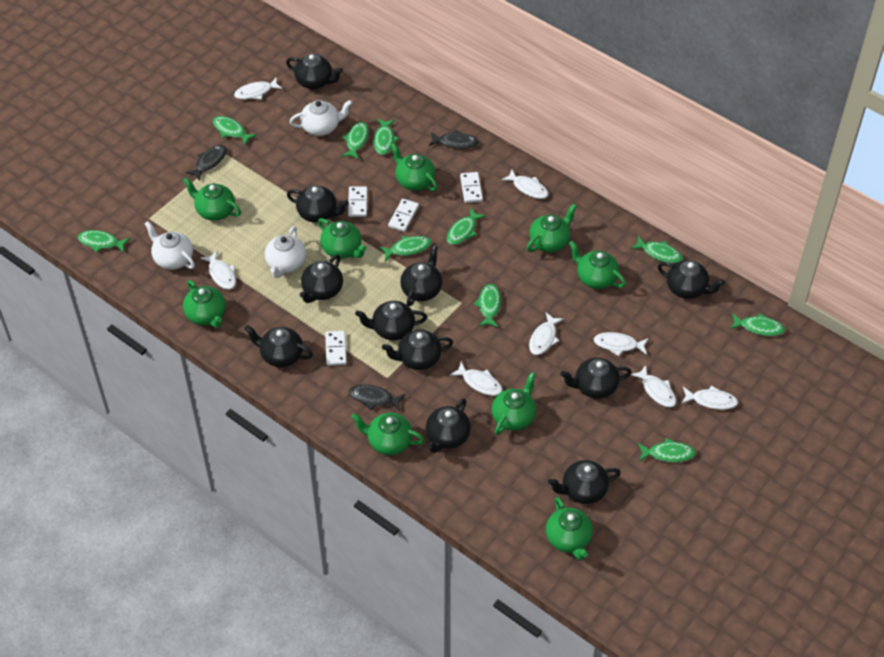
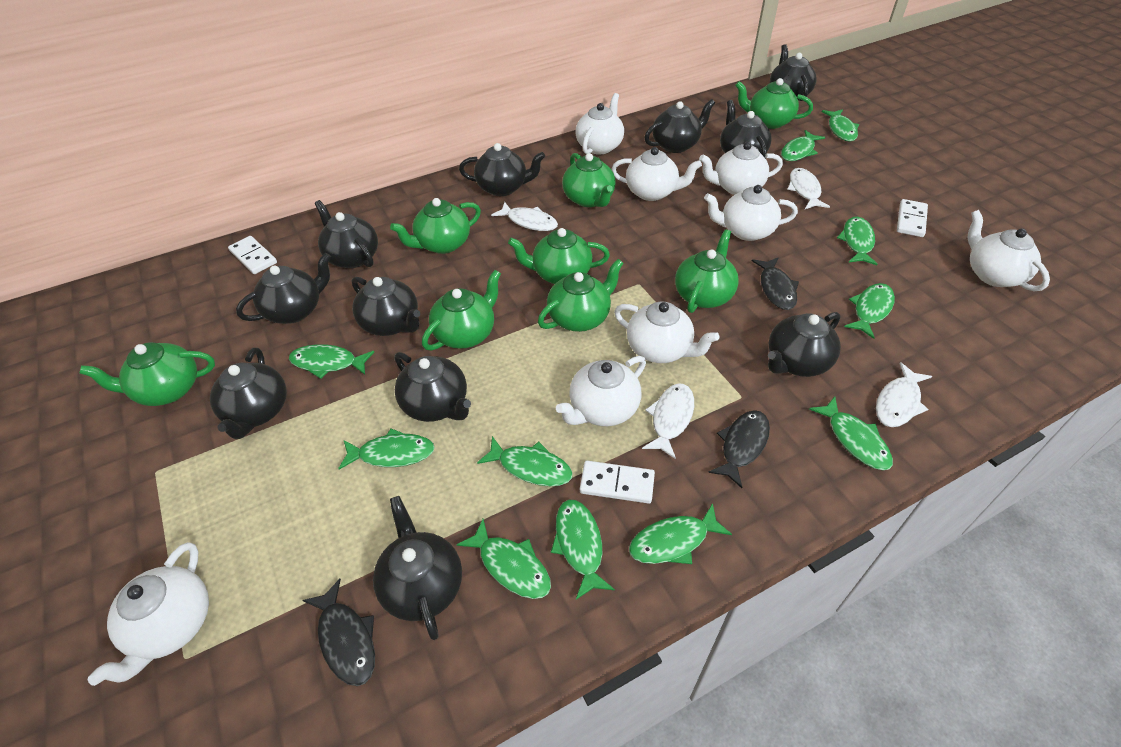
green fish: 10 -> 11
green teapot: 9 -> 8
white domino: 4 -> 3
white fish: 8 -> 4
white teapot: 3 -> 8

